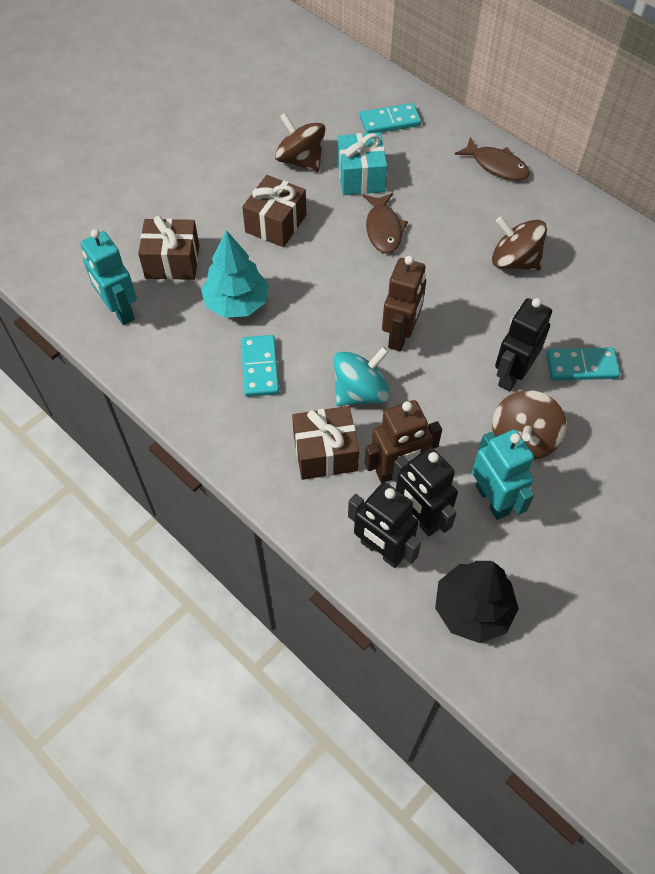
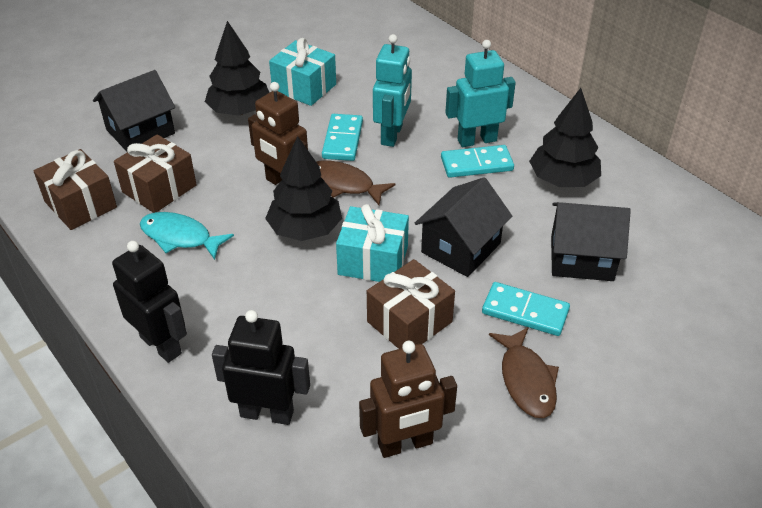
black house: 0 -> 3
black robot: 3 -> 2
black tree: 1 -> 3
brown spinning top: 3 -> 0
turquoise fish: 0 -> 1
turquoise gift: 1 -> 2
turquoise spinning top: 1 -> 0
turquoise tree: 1 -> 0

